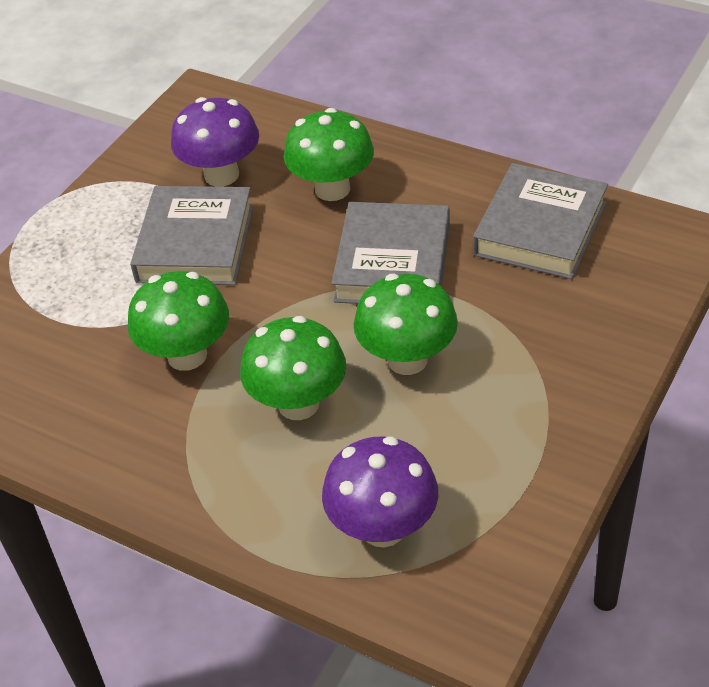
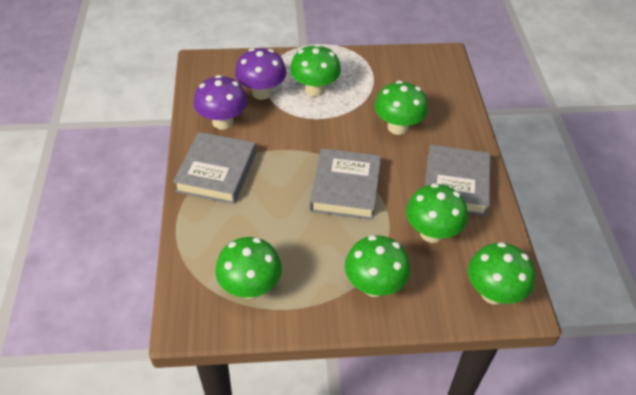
green mushroom: 4 -> 6

